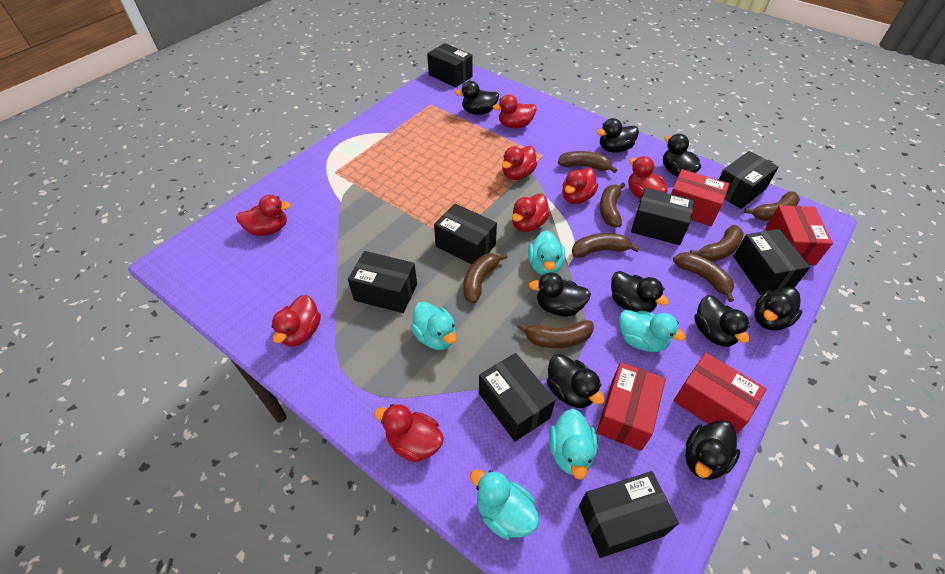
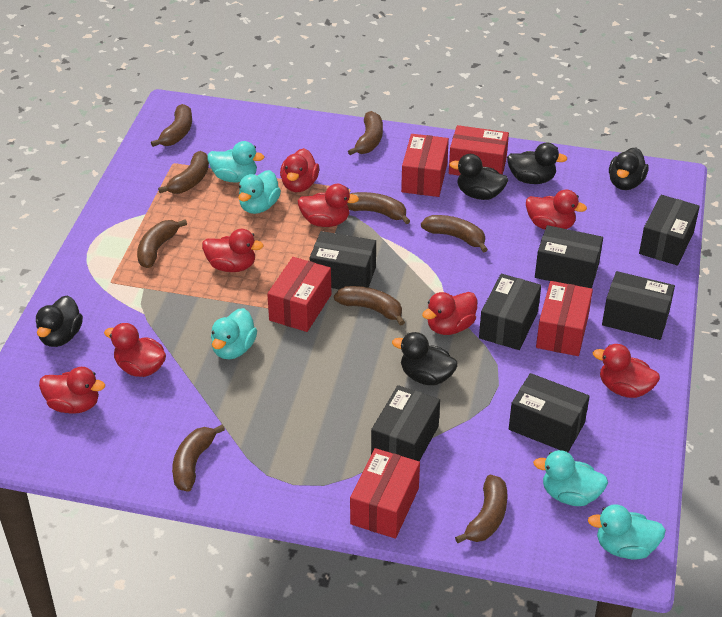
black box: 8 -> 7
black duck: 9 -> 5
brown banana: 8 -> 9
red box: 4 -> 5

